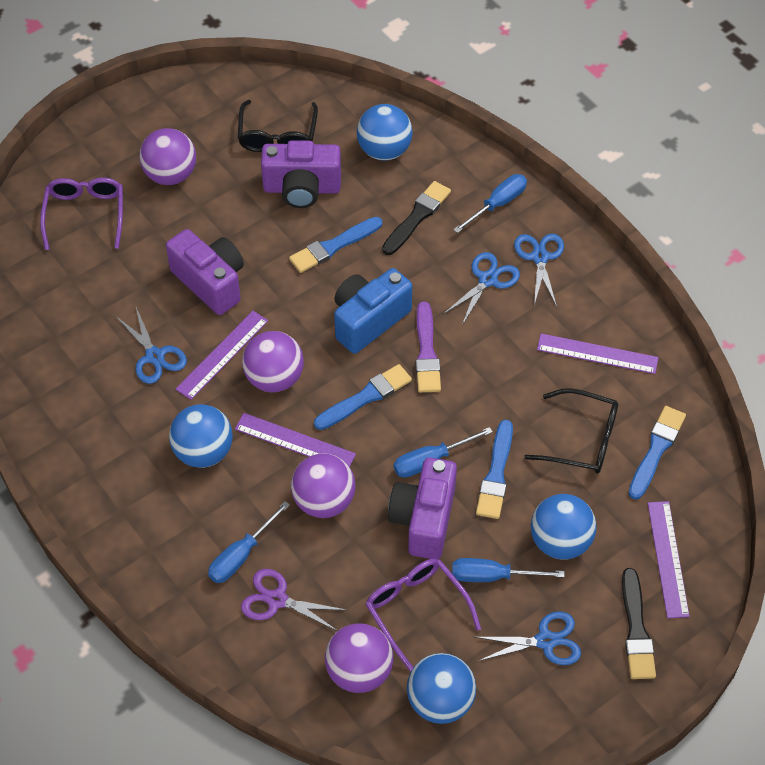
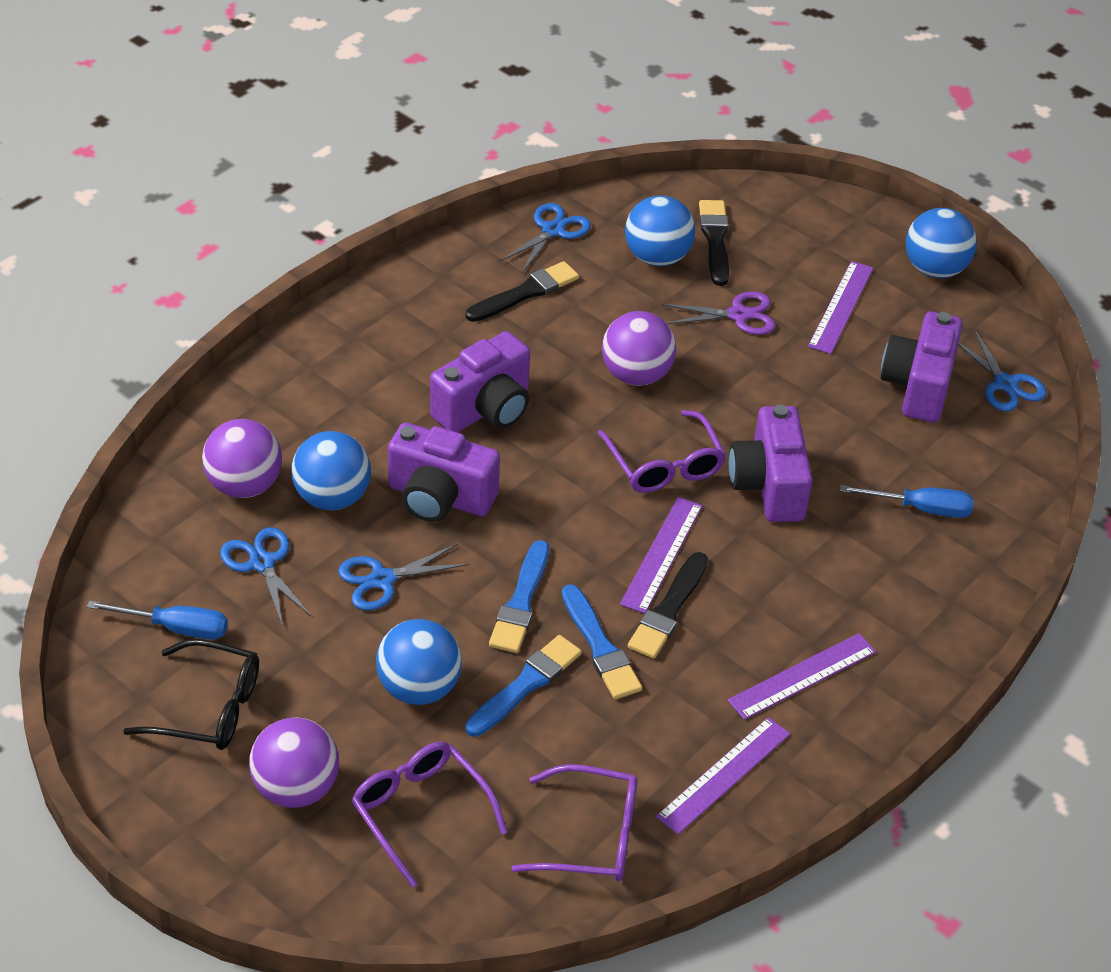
black brush: 2 -> 3
black glasses: 2 -> 1
blue brush: 4 -> 3
blue camera: 1 -> 0
blue screwdriver: 4 -> 2
purple ball: 4 -> 3
purple brush: 1 -> 0
purple camera: 3 -> 4
purple glasses: 2 -> 3

